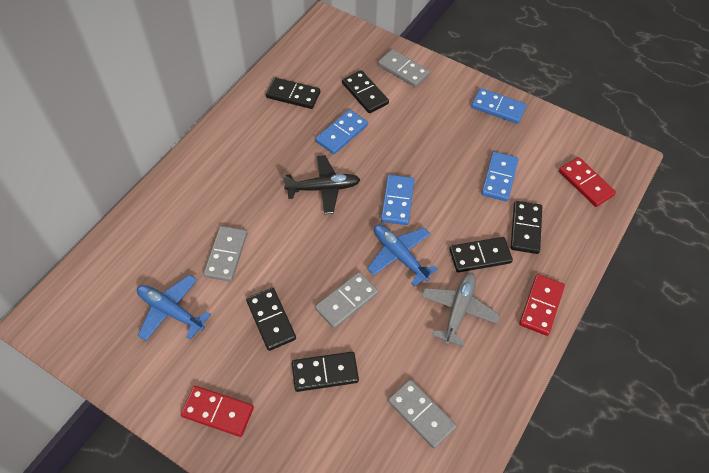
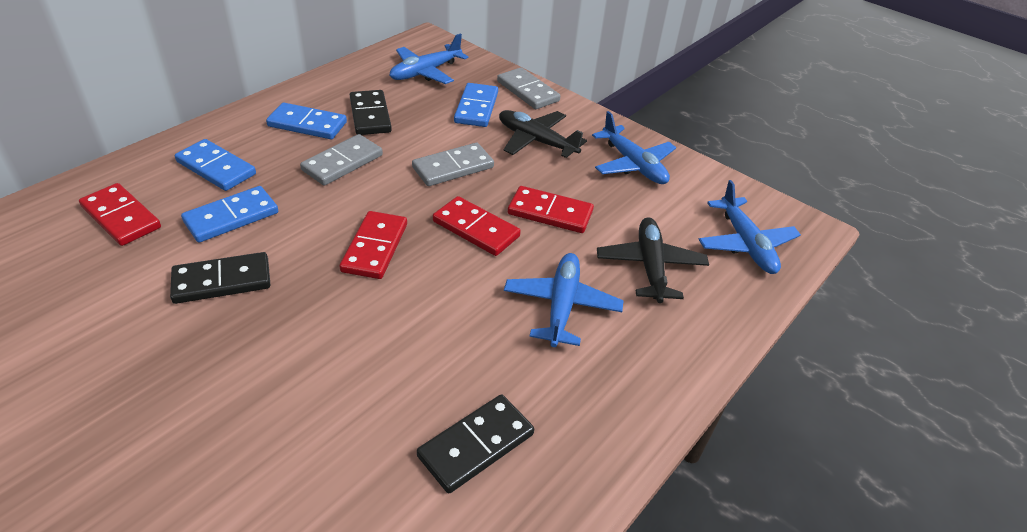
black domino: 6 -> 3
black plane: 1 -> 2
blue plane: 2 -> 4
grey domino: 4 -> 3
grey plane: 1 -> 0
red domino: 3 -> 4

